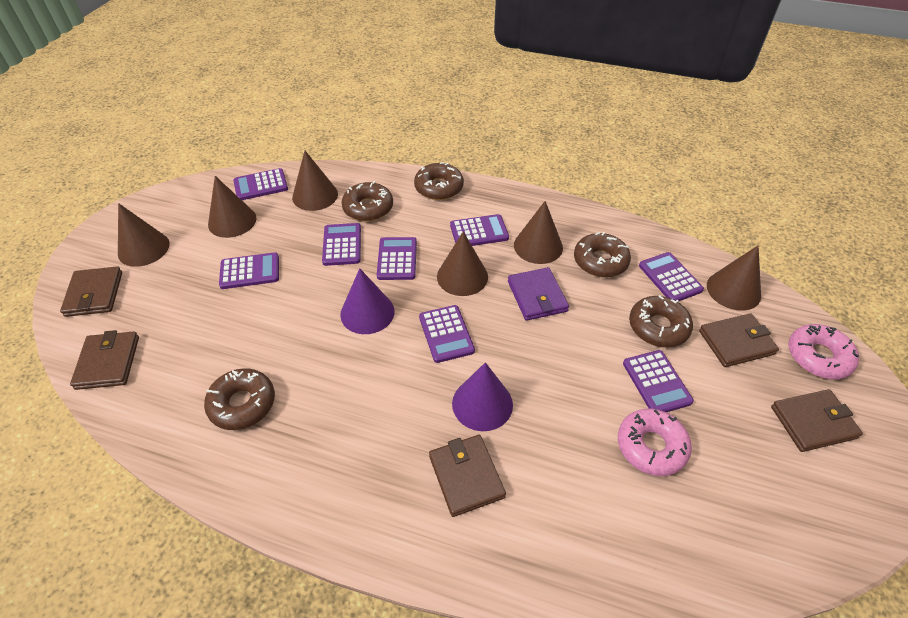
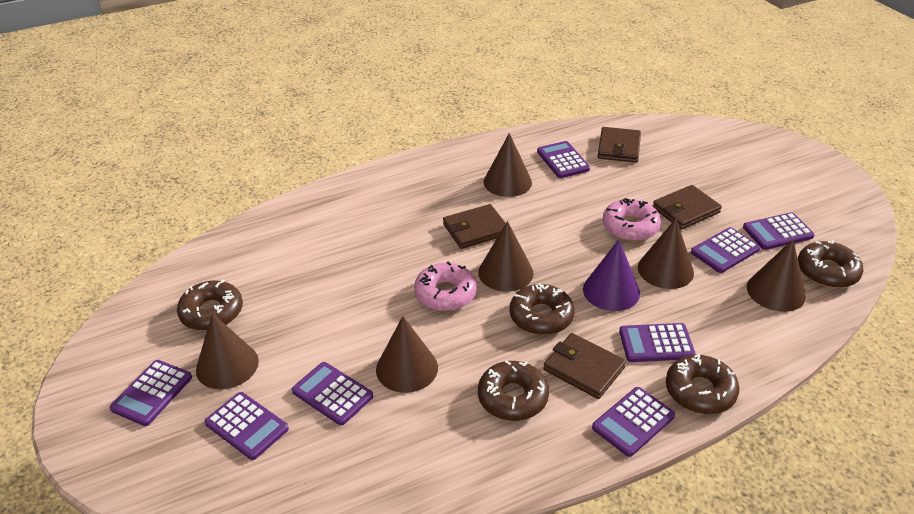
brown wallet: 5 -> 4
purple cone: 2 -> 1
purple wallet: 1 -> 0

